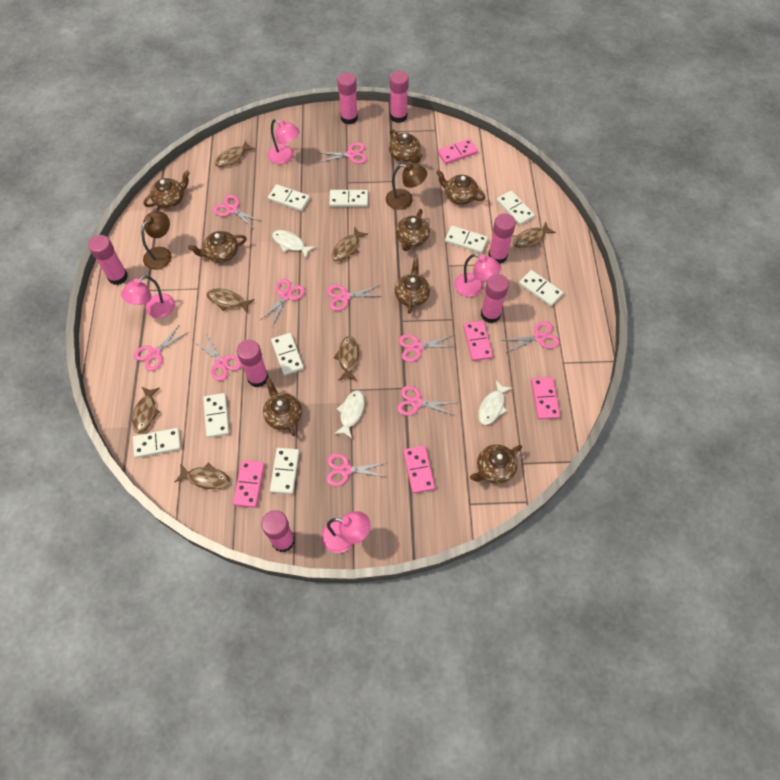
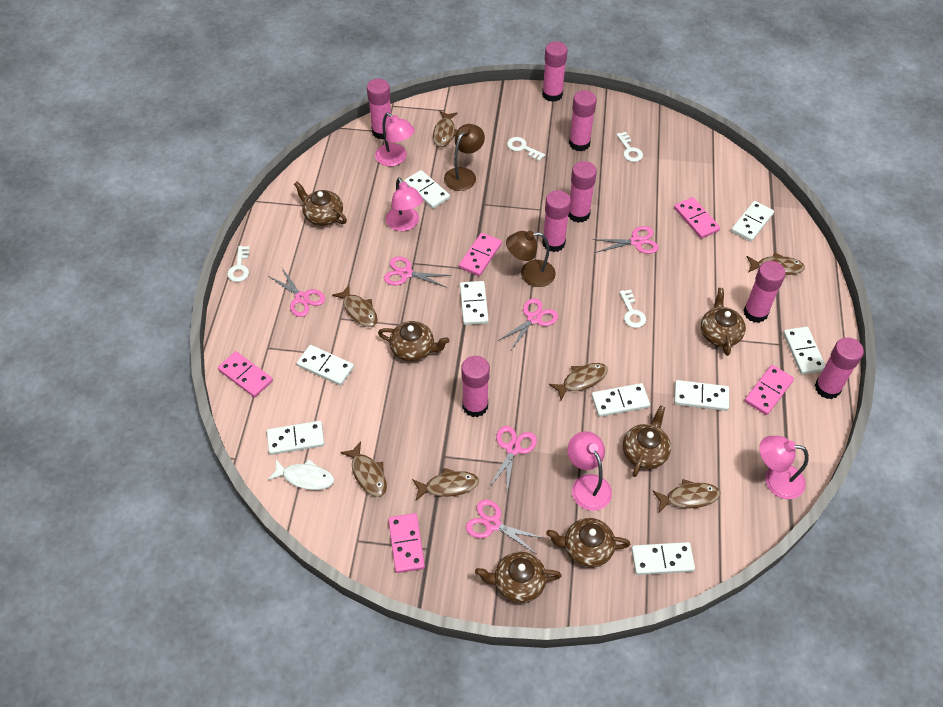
brown teapot: 8 -> 6
pink glue stick: 7 -> 8
pink scissors: 10 -> 6
white fish: 3 -> 1
white key: 0 -> 4

